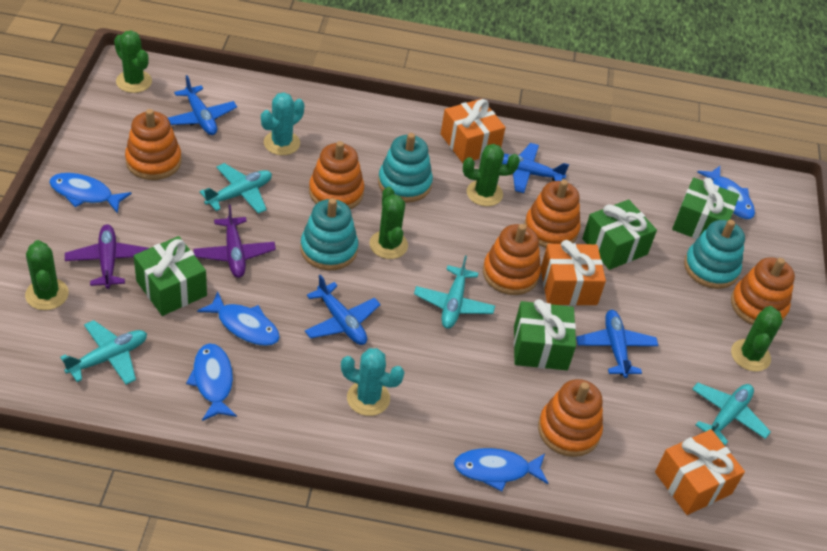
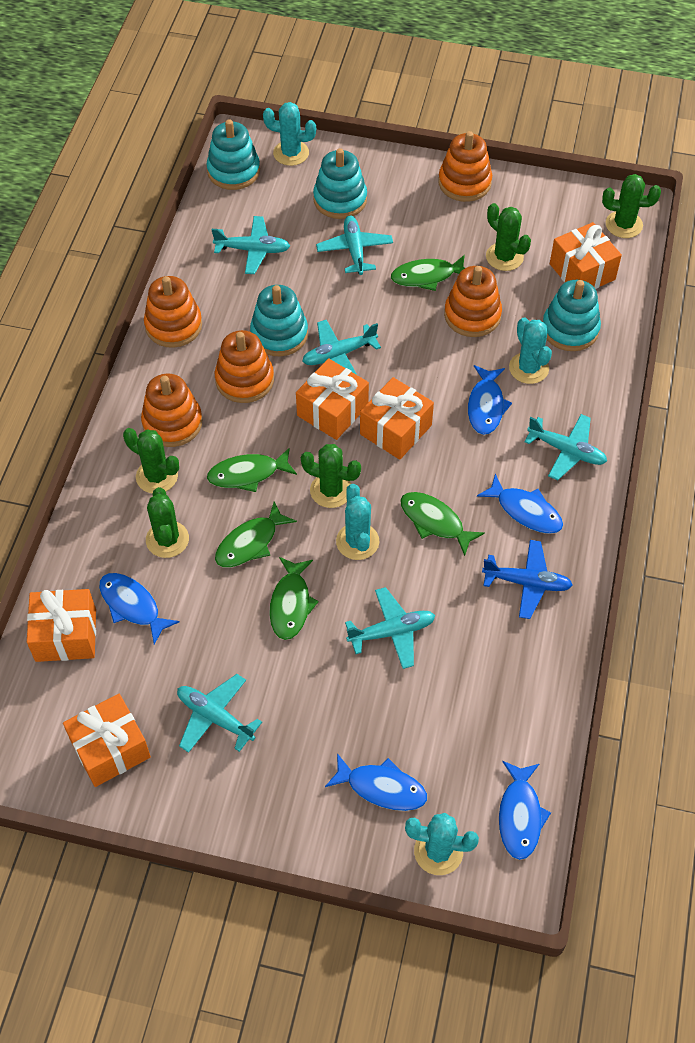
blue plane: 4 -> 1
green fish: 0 -> 5
green gift: 4 -> 0
orange gift: 3 -> 5
orange stacking toy: 6 -> 5
purple plane: 2 -> 0
turquoise cactus: 2 -> 4
turquoise plane: 4 -> 6
turquoise stacking toy: 3 -> 4

